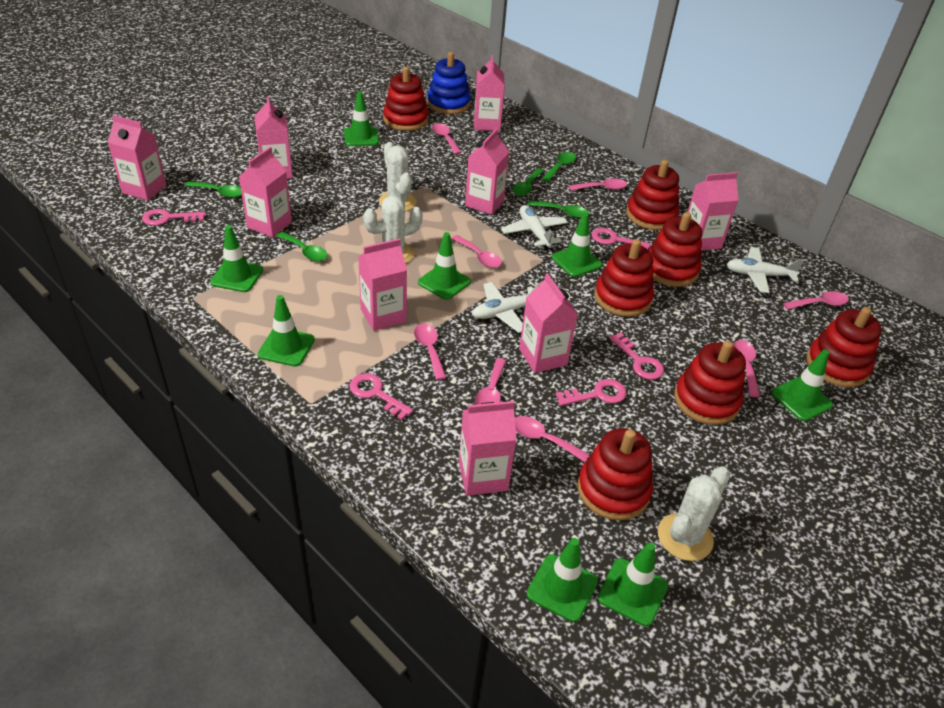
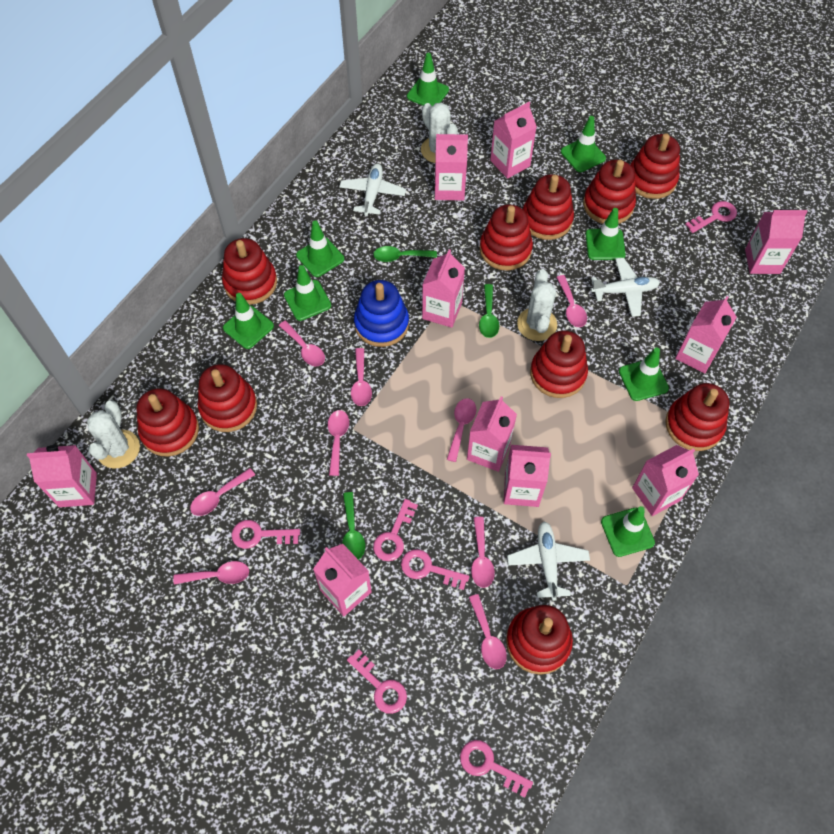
green spoon: 5 -> 3
pink carton: 9 -> 10
pink key: 5 -> 6
pink spoon: 8 -> 9
red stacking toy: 7 -> 10

